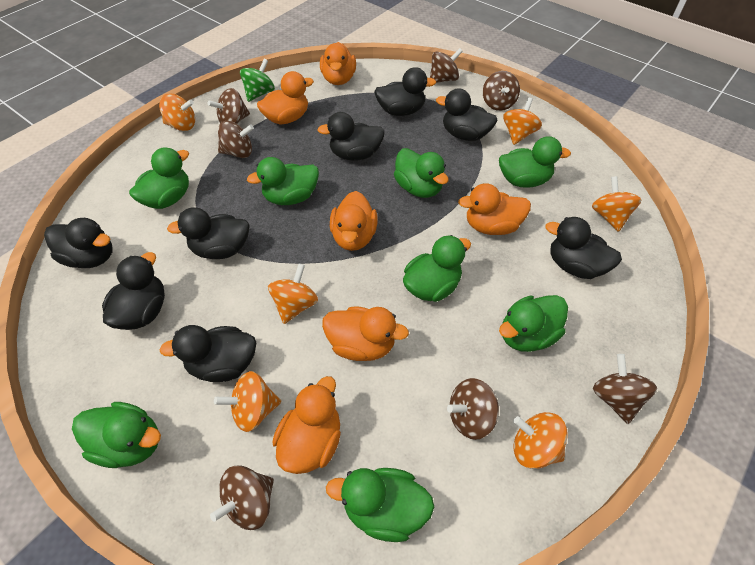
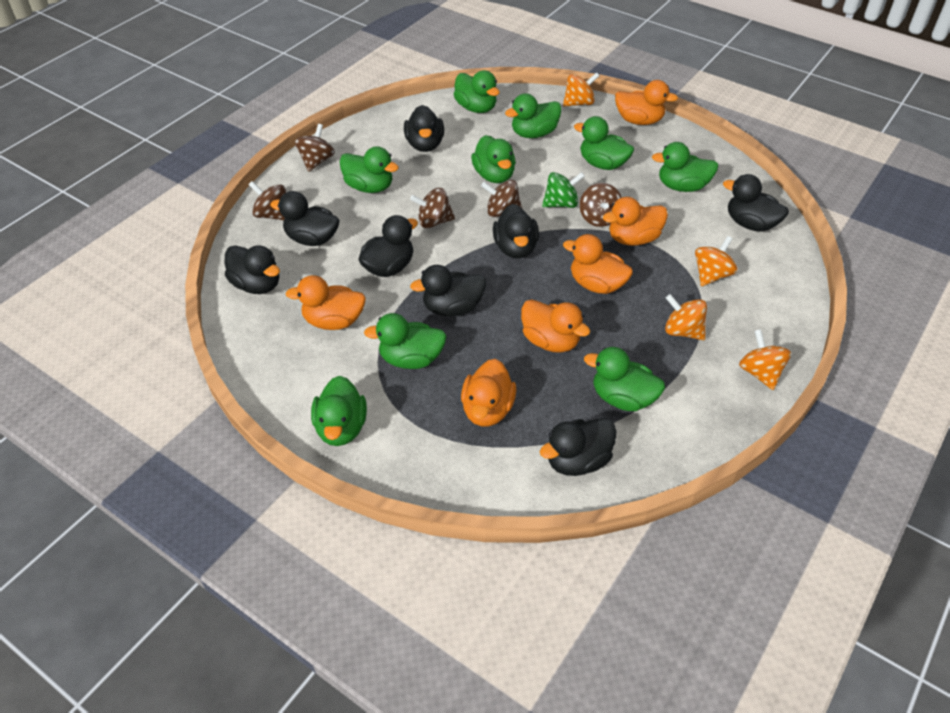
brown spinning top: 7 -> 5
green duck: 8 -> 9
orange spinning top: 6 -> 4

